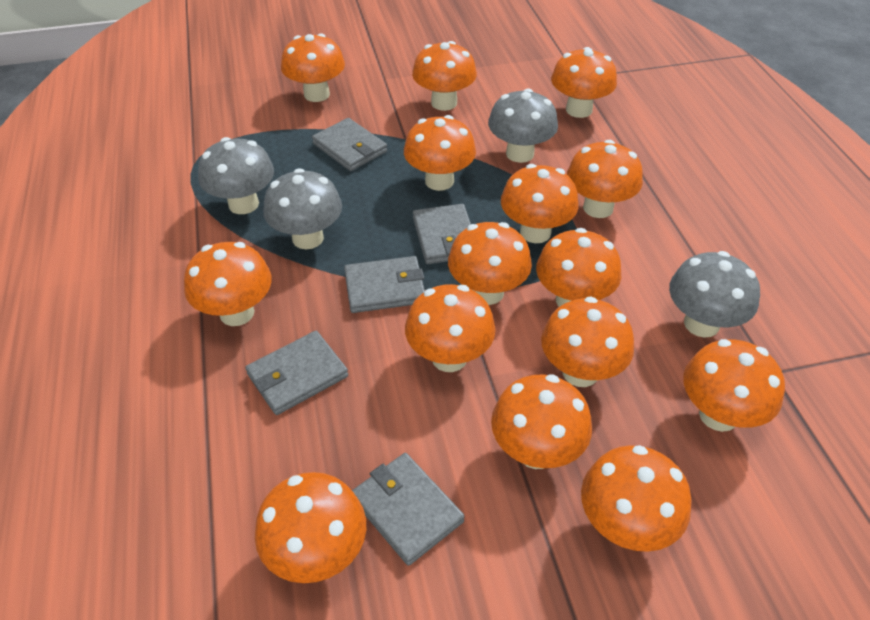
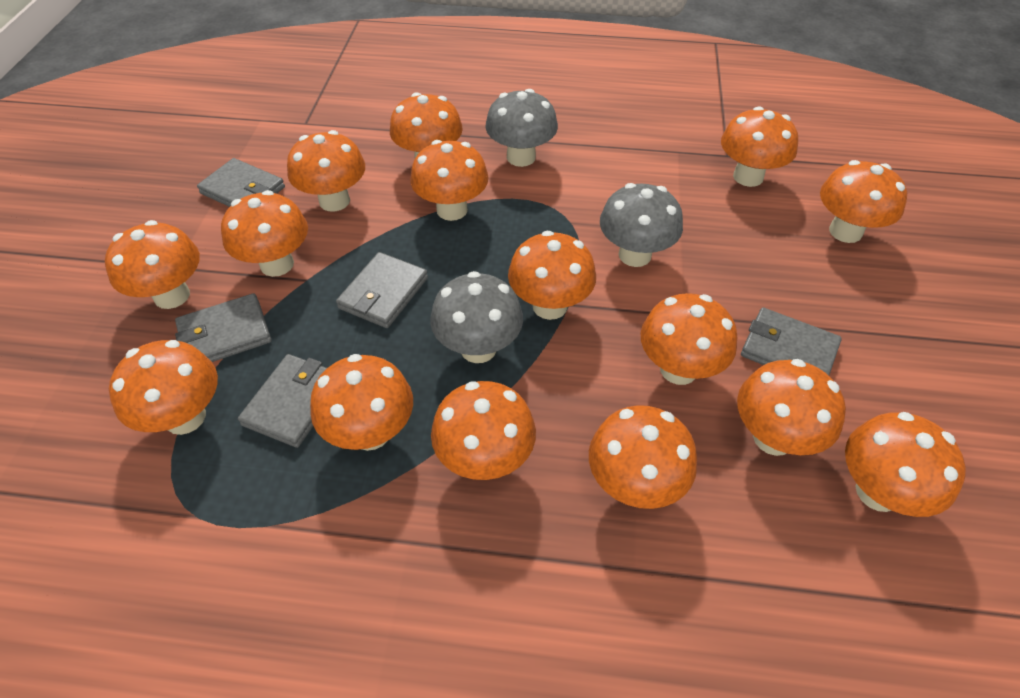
grey mushroom: 4 -> 3

